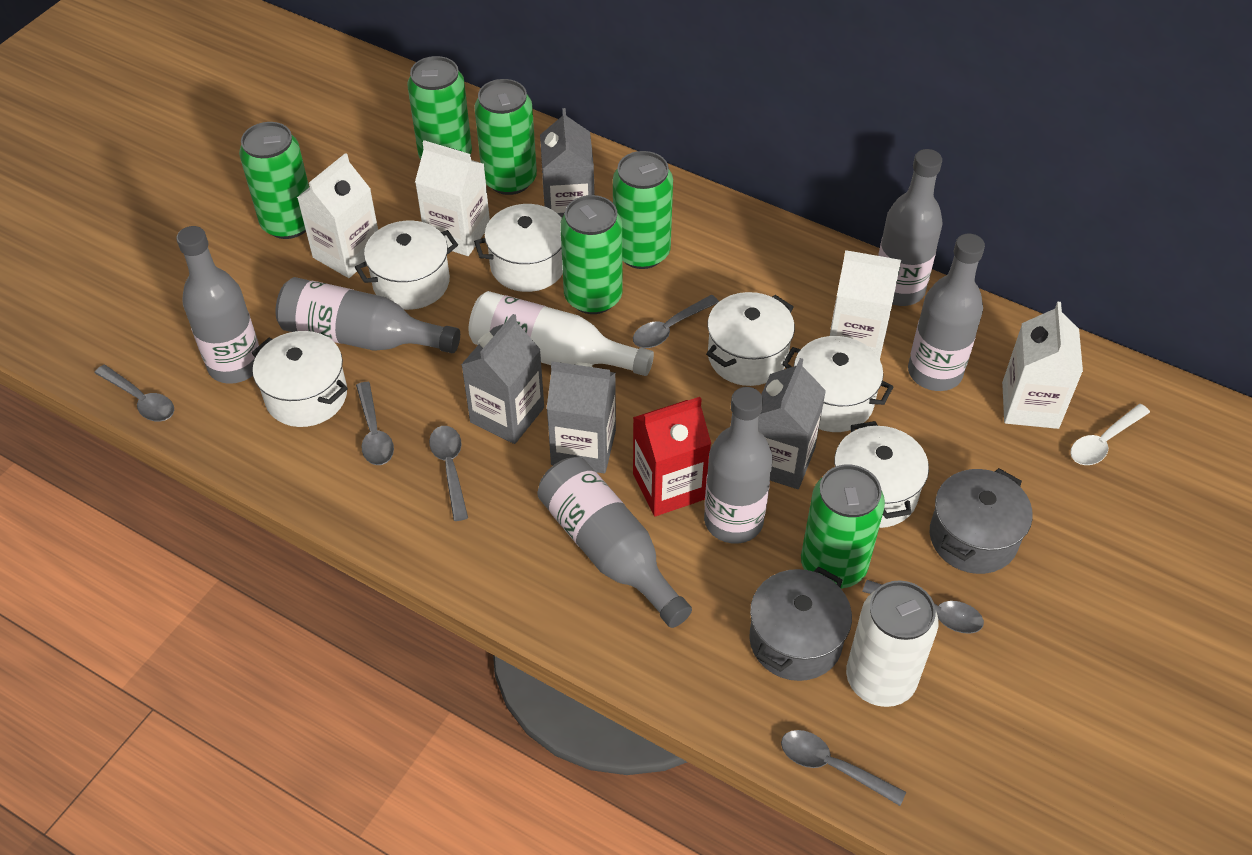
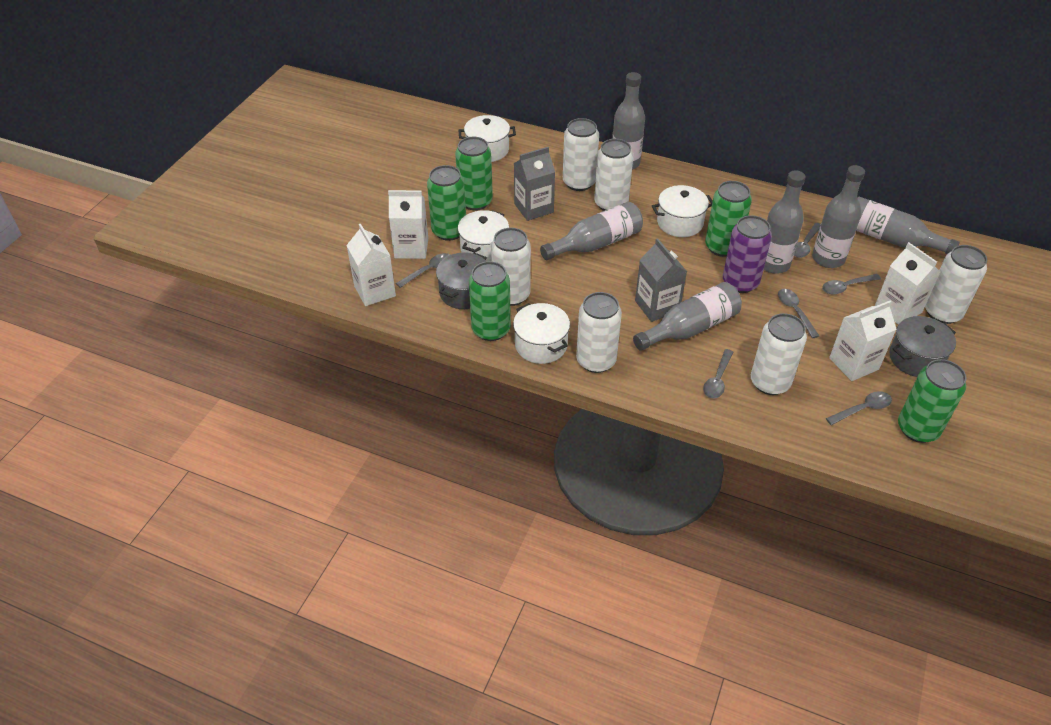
green can: 6 -> 5
grey carton: 4 -> 2
purple can: 0 -> 1
red carton: 1 -> 0
white bottle: 1 -> 0
white can: 1 -> 6
white pot: 6 -> 4
white spoon: 1 -> 0

